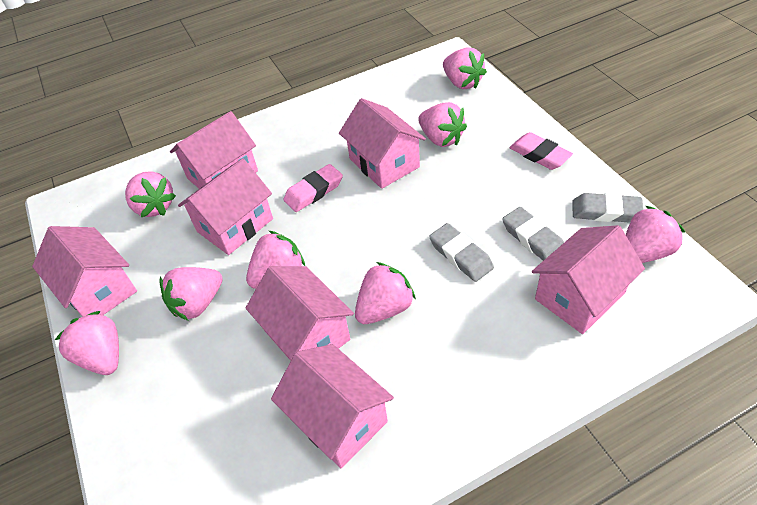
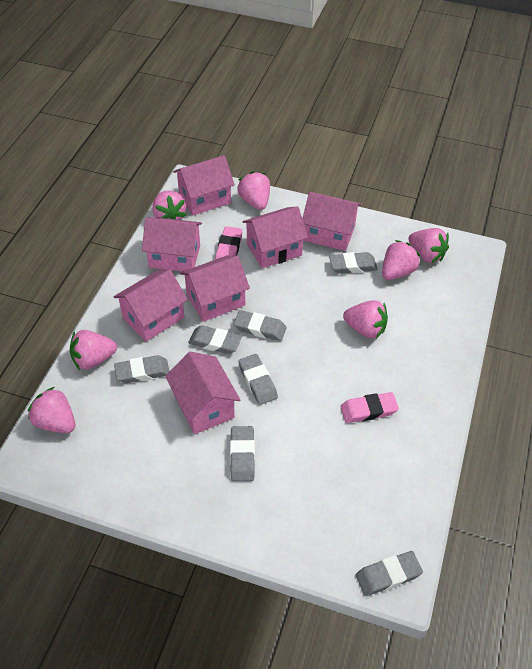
grey eraser: 3 -> 7
pink strawberry: 8 -> 7

